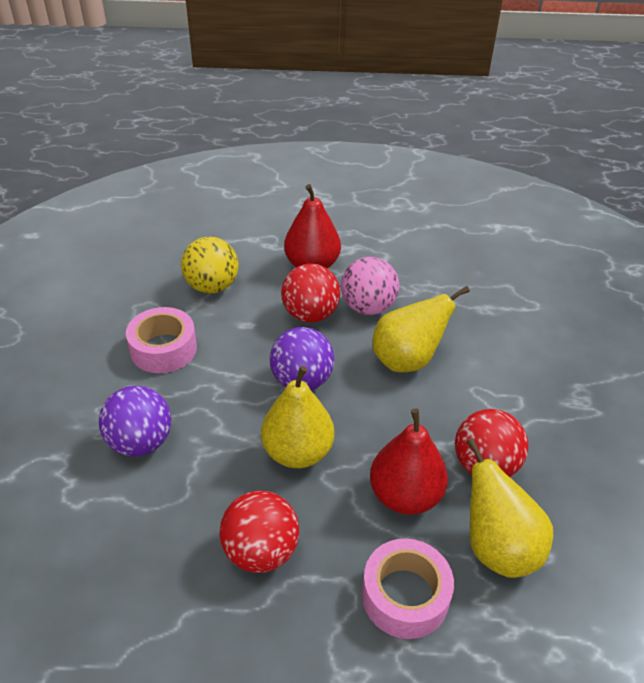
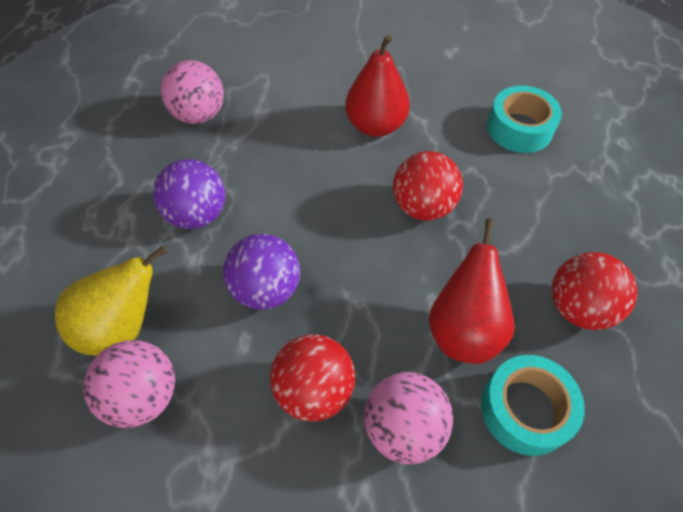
pink ball: 1 -> 3
pink tape: 2 -> 0
turquoise tape: 0 -> 2
yellow ball: 1 -> 0
yellow pear: 3 -> 1

